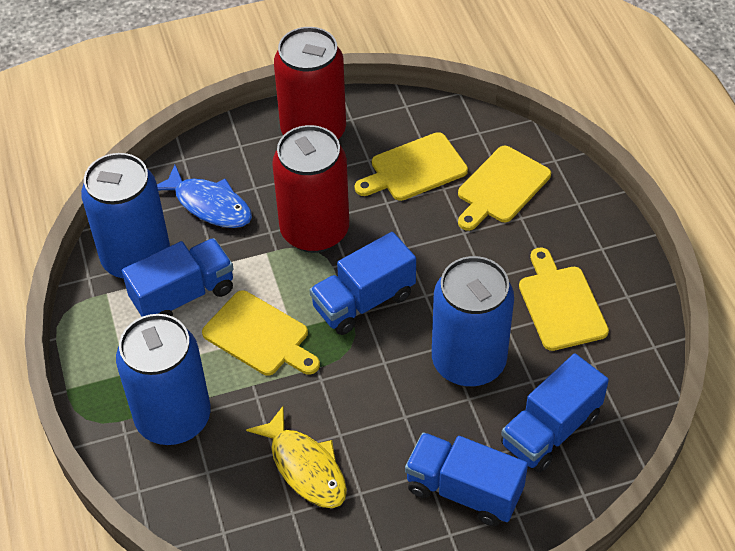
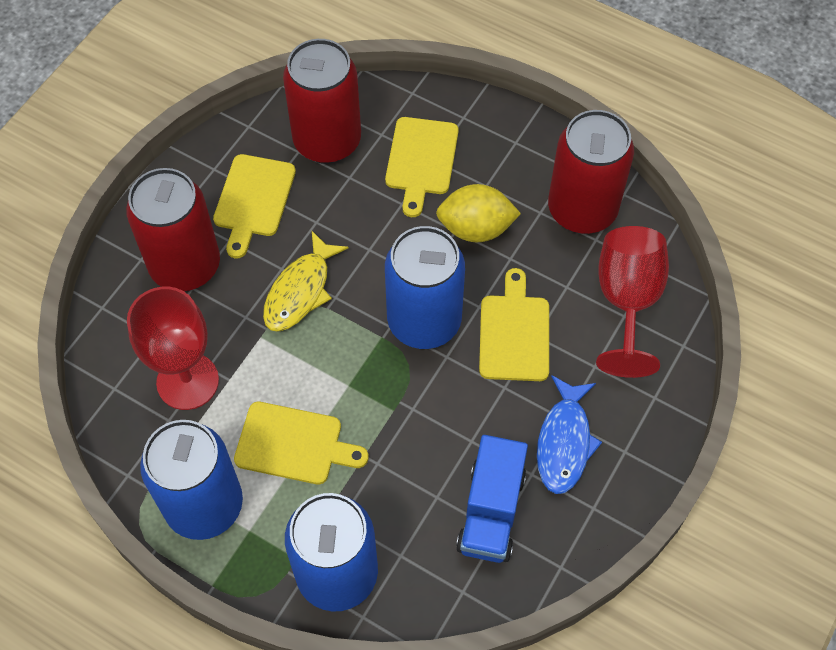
blue truck: 4 -> 1
red can: 2 -> 3
red goblet: 0 -> 2
yellow lemon: 0 -> 1

